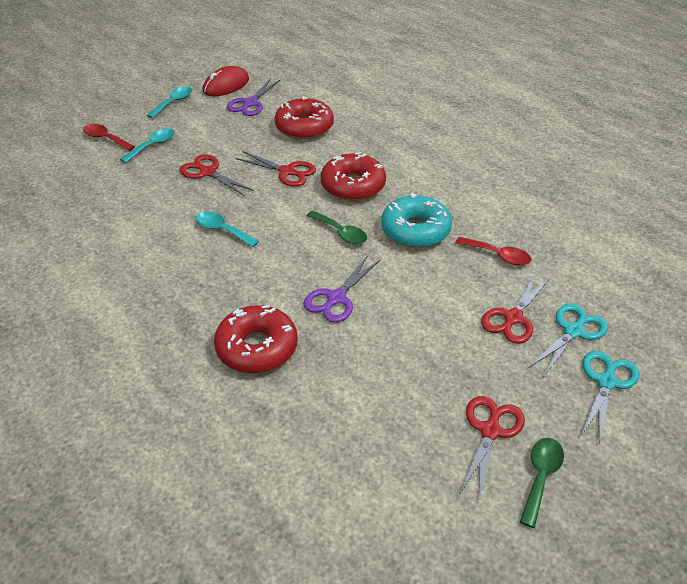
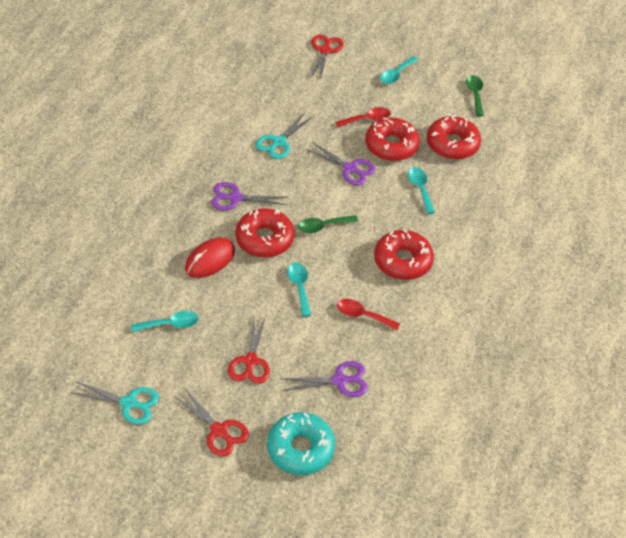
purple scissors: 2 -> 3
red donut: 3 -> 4
red scissors: 4 -> 3
turquoise spoon: 3 -> 4

